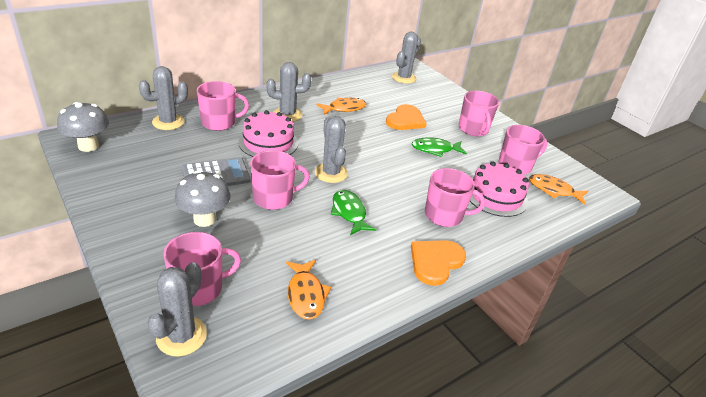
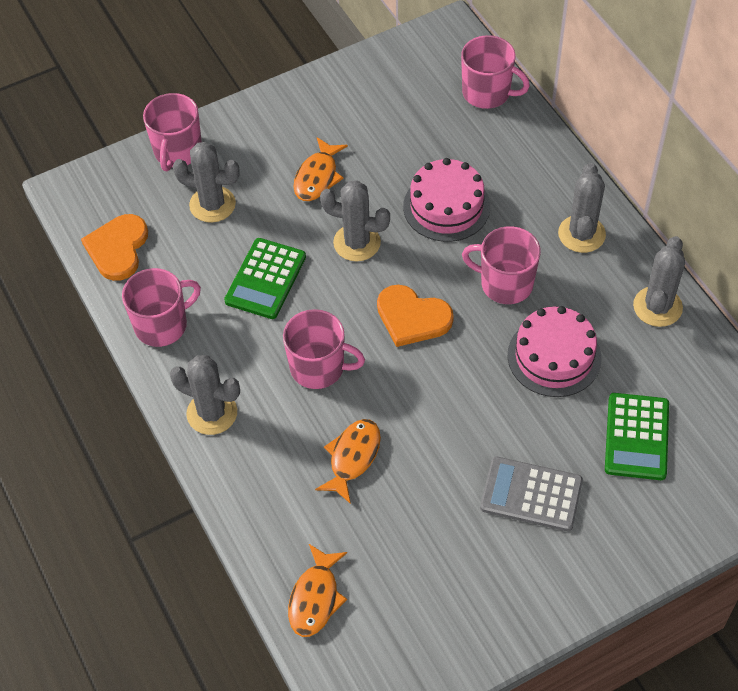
green calculator: 0 -> 2
green fish: 2 -> 0
grey mushroom: 2 -> 0
pink mug: 6 -> 5

